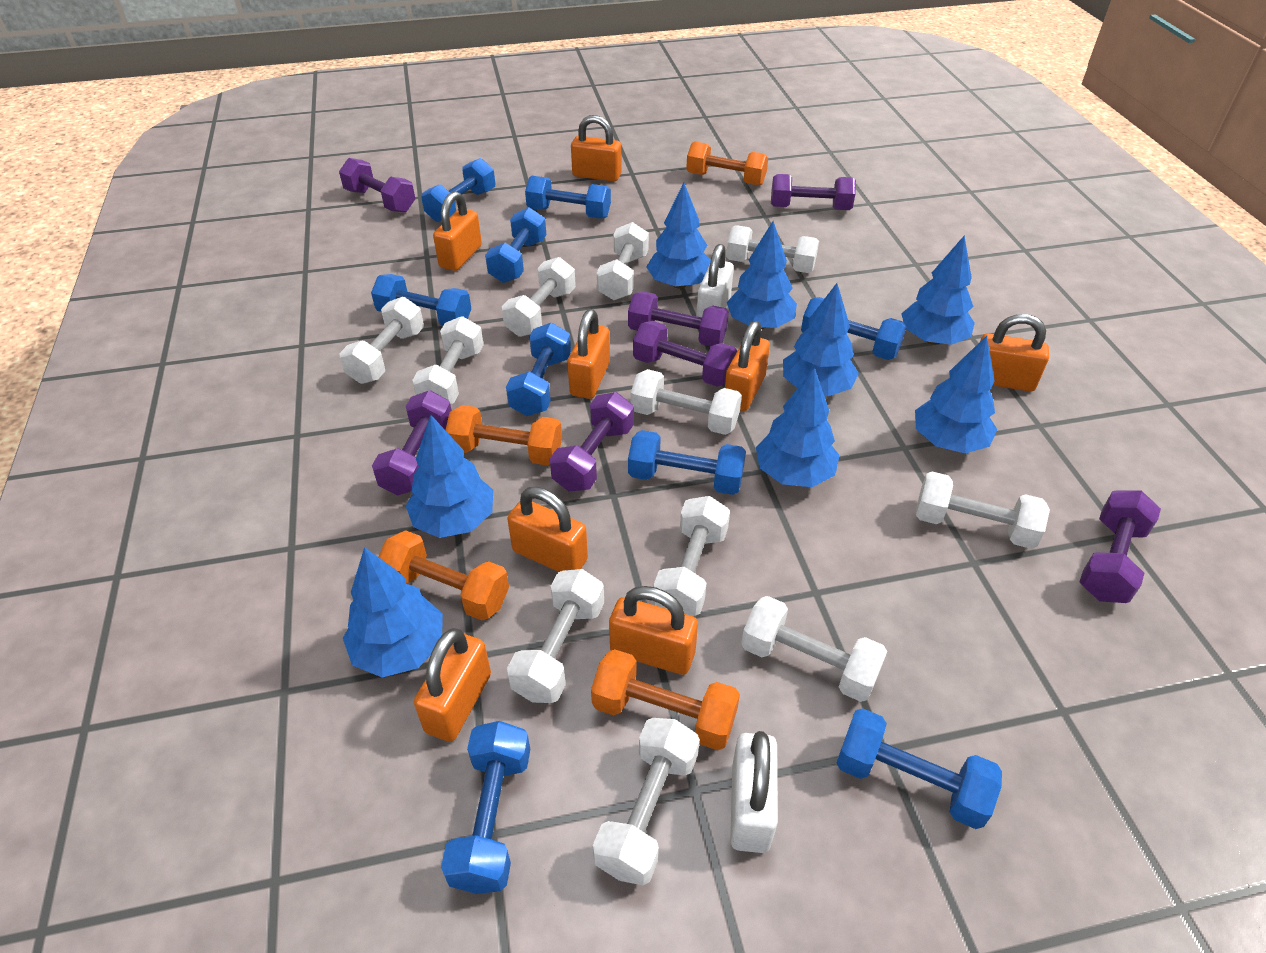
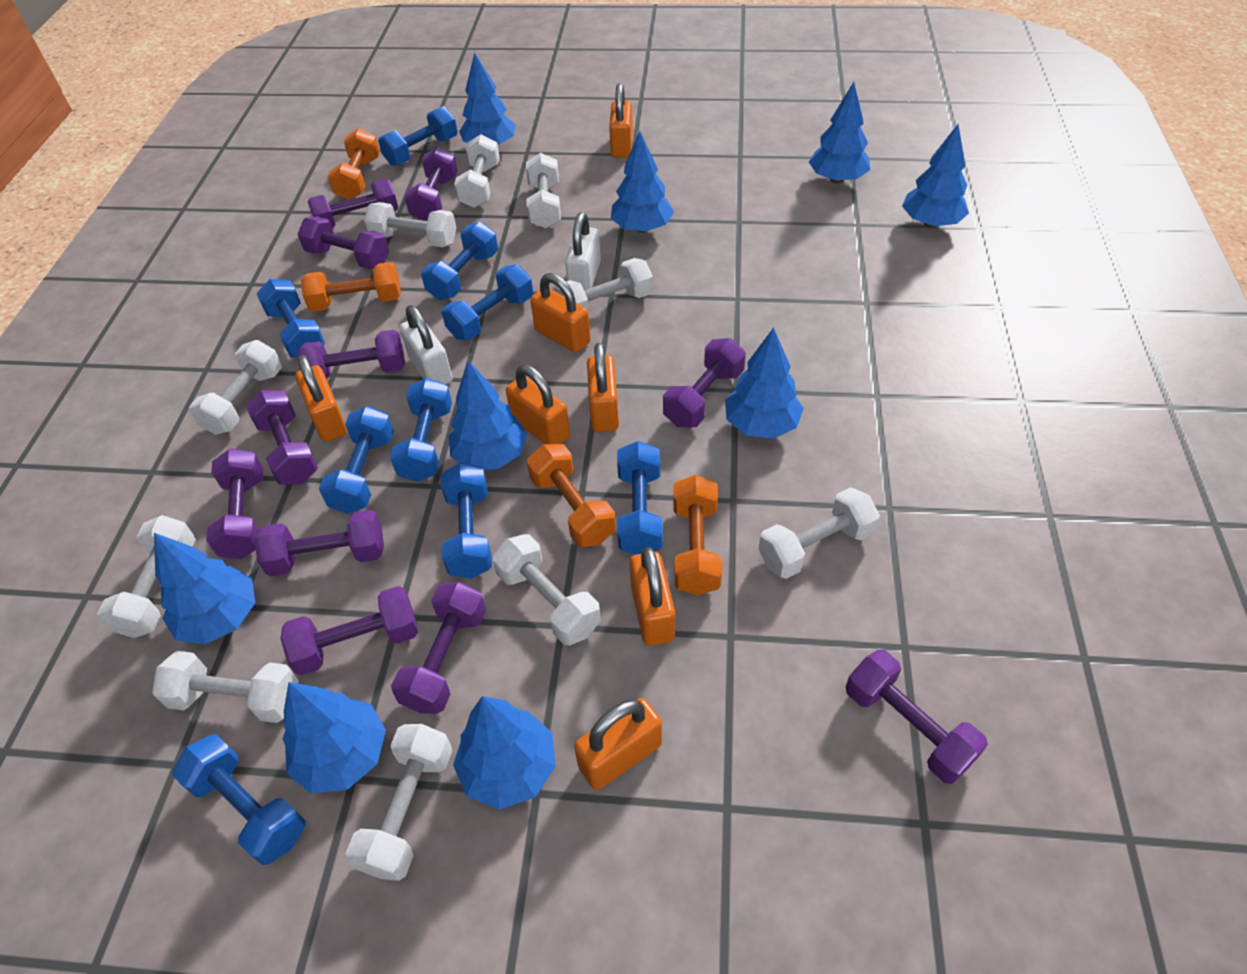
blue tree: 8 -> 9
orange padlock: 8 -> 7
purple dumbbell: 7 -> 11
white dumbbell: 11 -> 10

